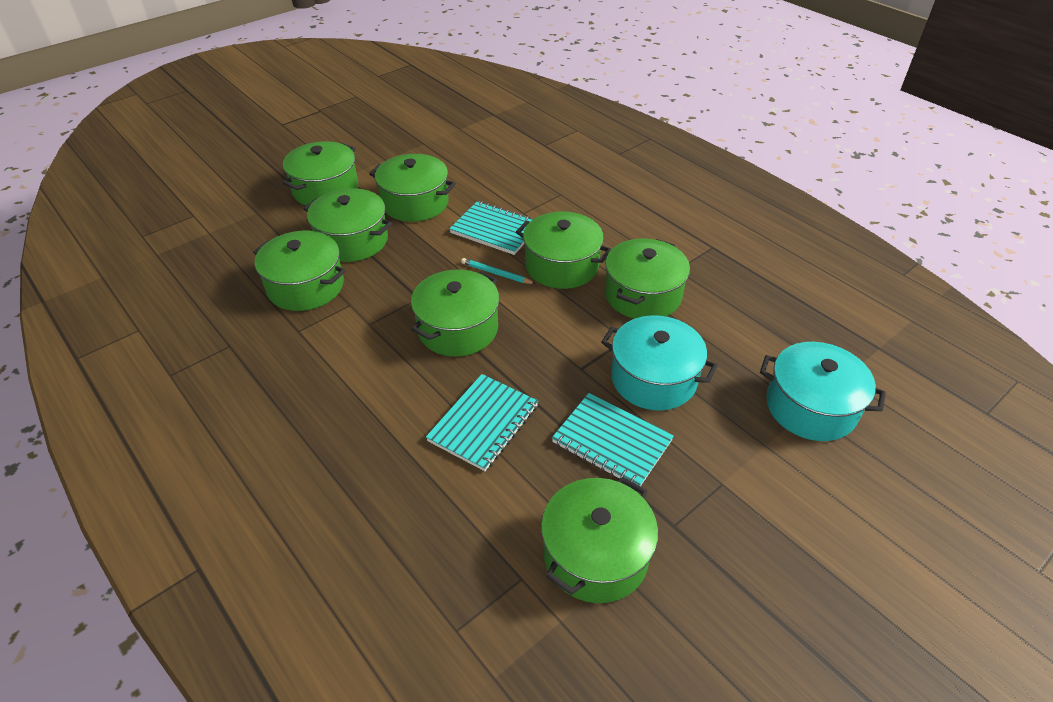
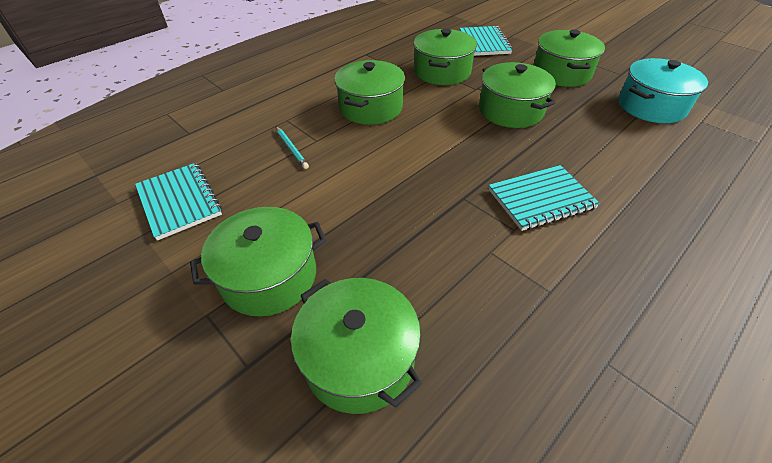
green pot: 8 -> 6
turquoise pot: 2 -> 1

